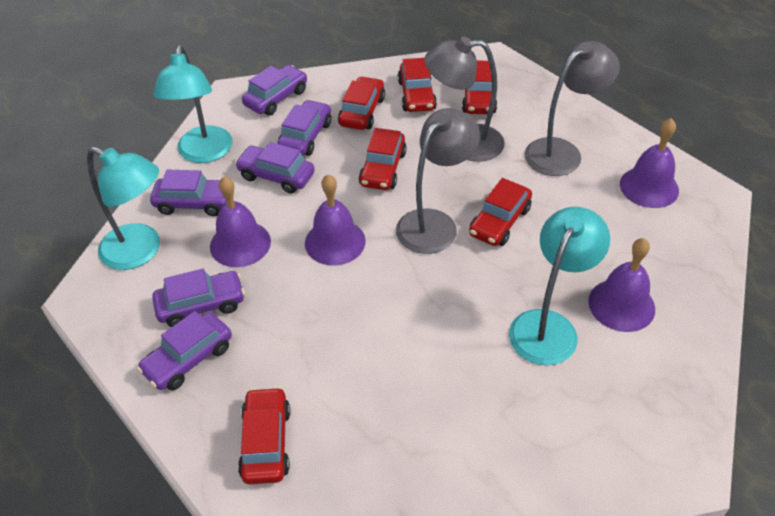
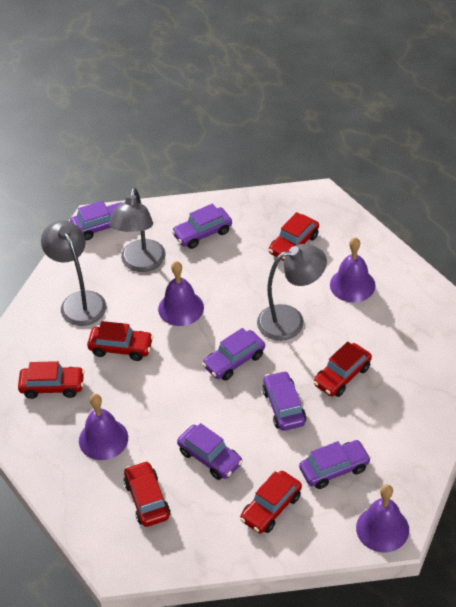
turquoise lamp: 3 -> 0

